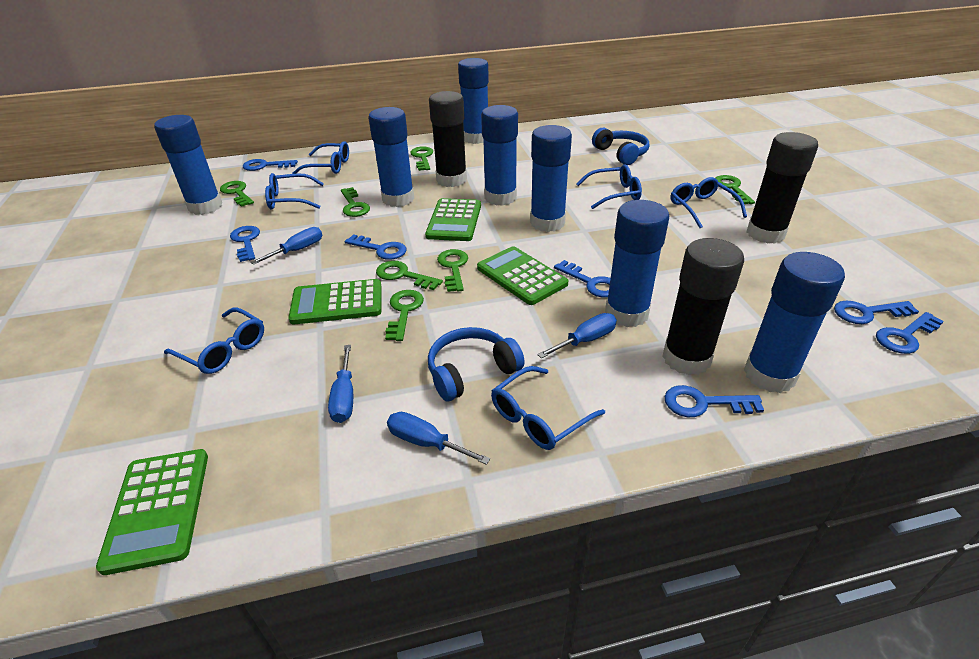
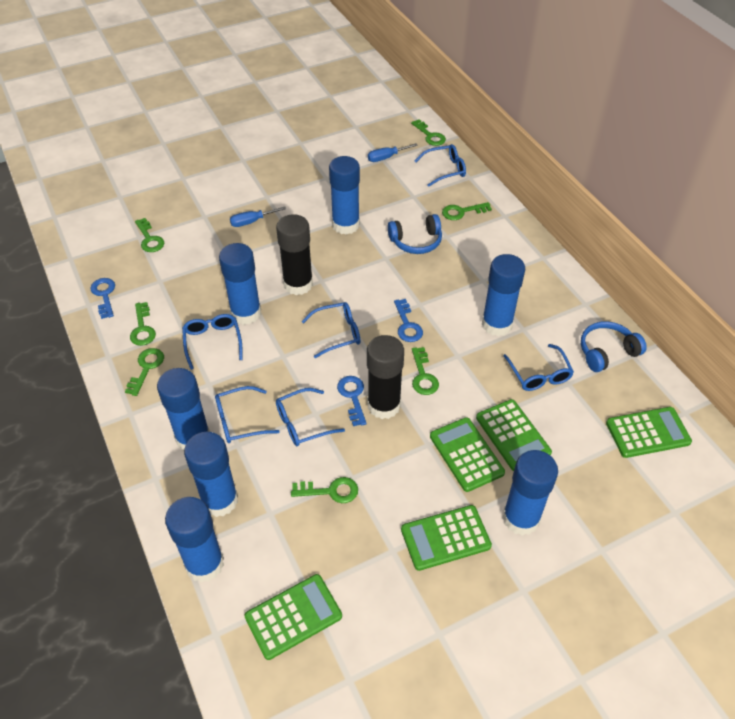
black glue stick: 3 -> 2
blue key: 7 -> 3
blue screwdriver: 4 -> 2
green calculator: 4 -> 5

